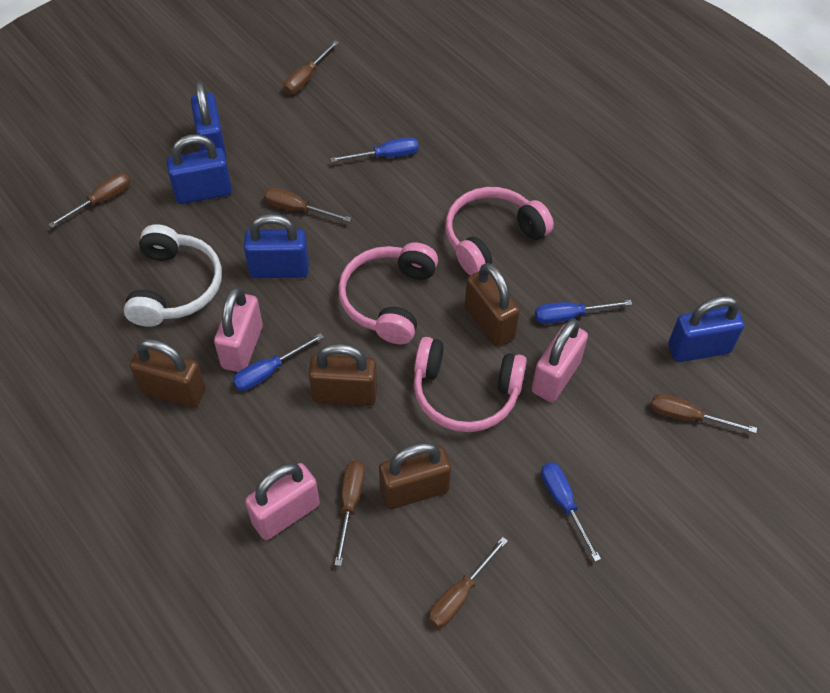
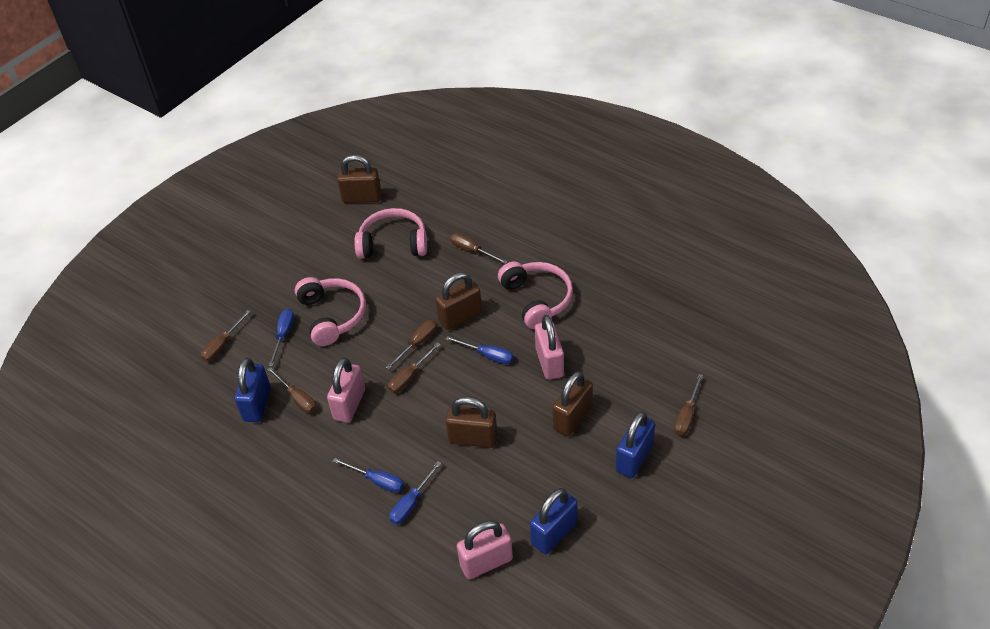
blue padlock: 4 -> 3
white headphones: 1 -> 0

